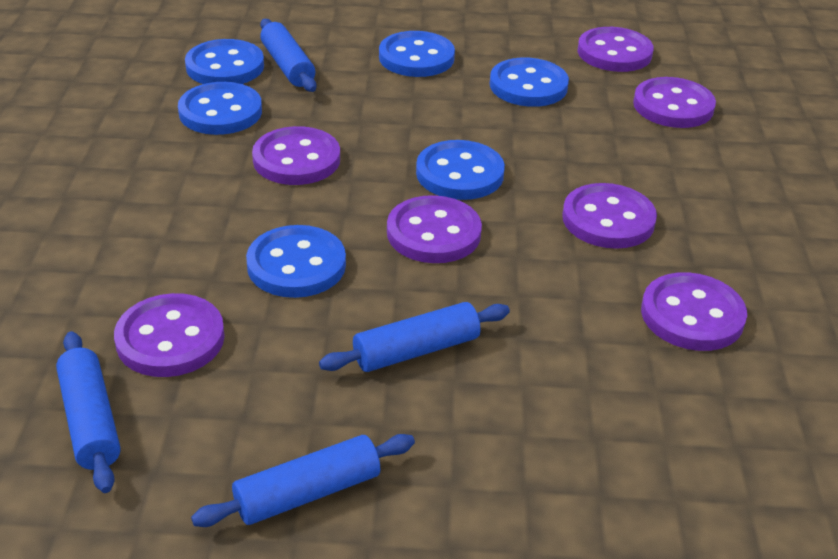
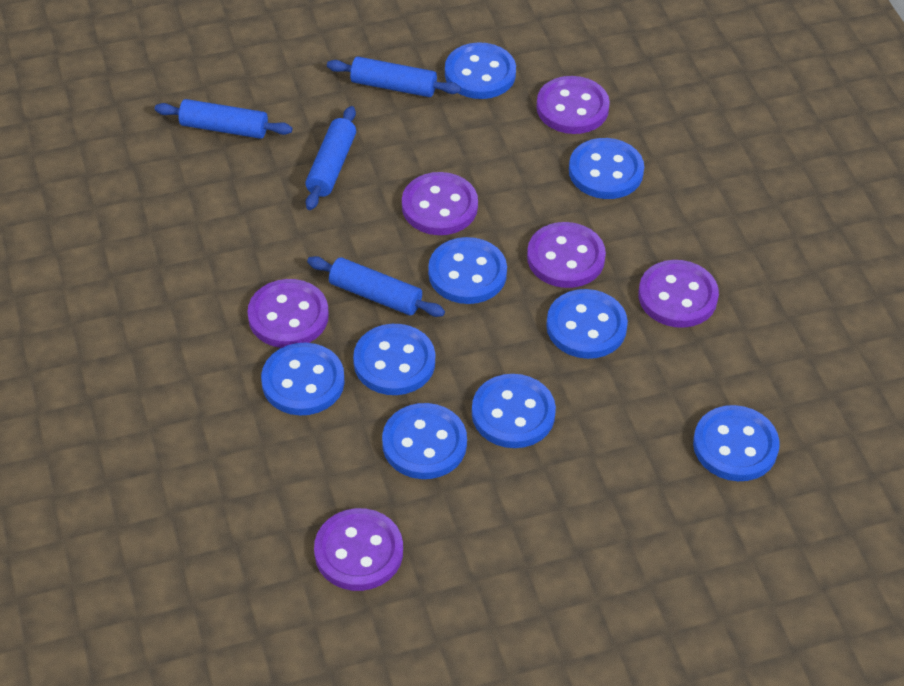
blue button: 6 -> 9
purple button: 7 -> 6

